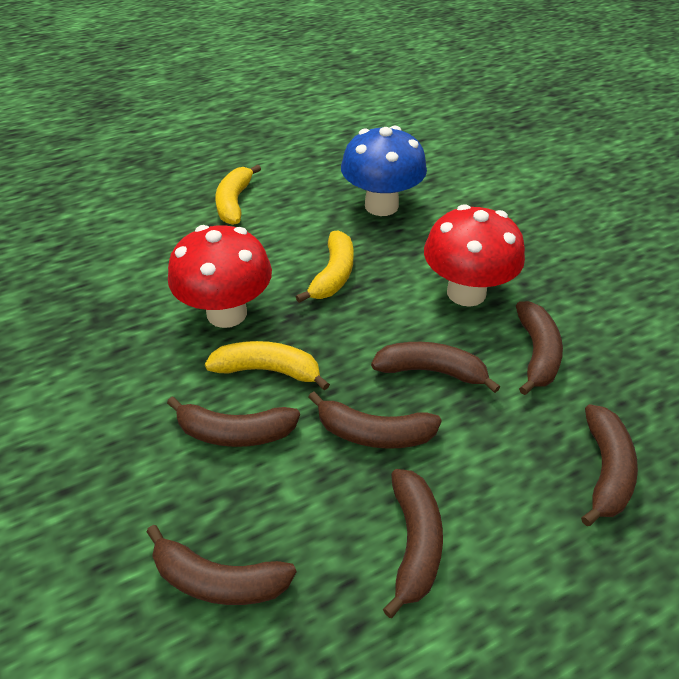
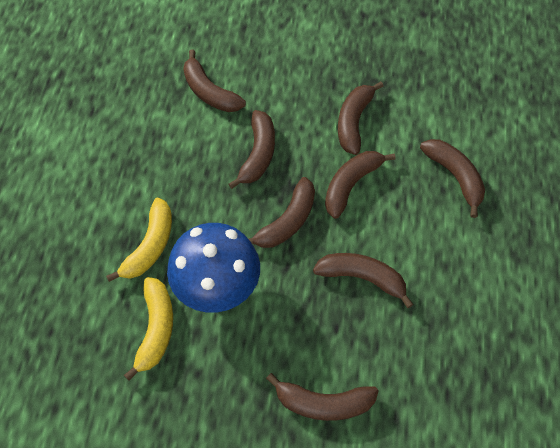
brown banana: 7 -> 8
red mushroom: 2 -> 0
yellow banana: 3 -> 2

